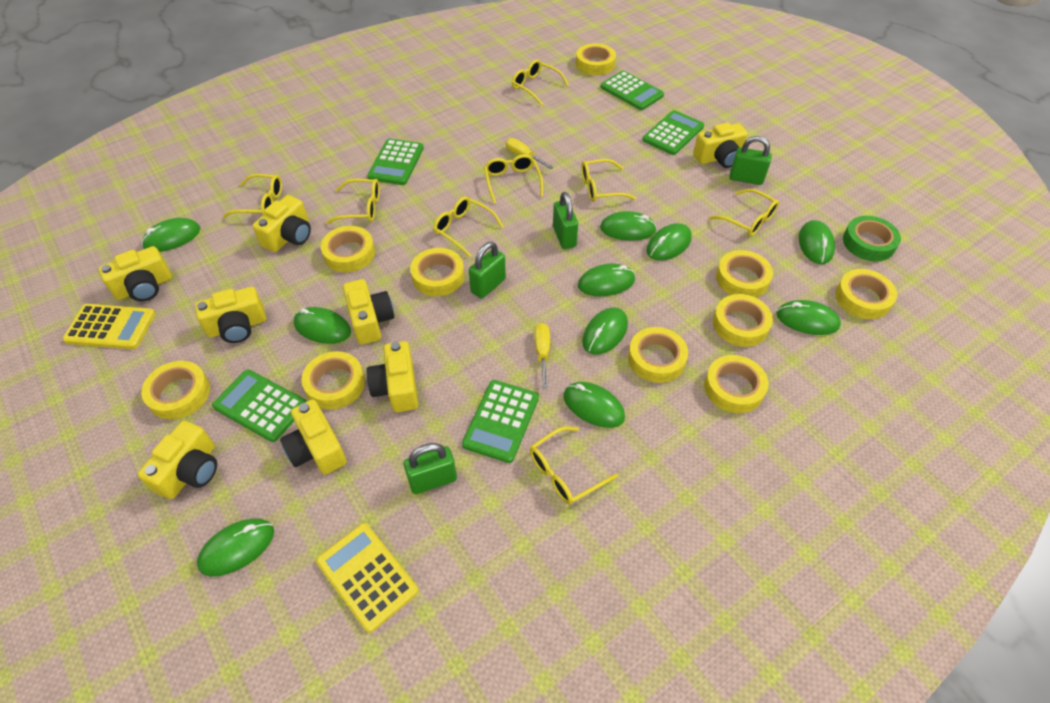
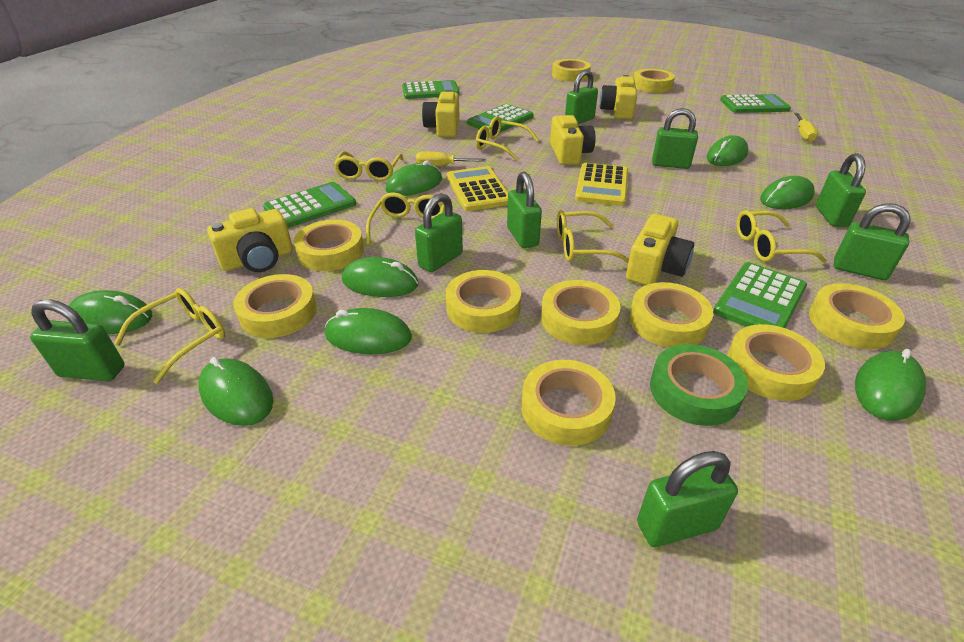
green mouse: 10 -> 8
green padlock: 4 -> 8
yellow camera: 8 -> 5
yellow glasses: 8 -> 6

